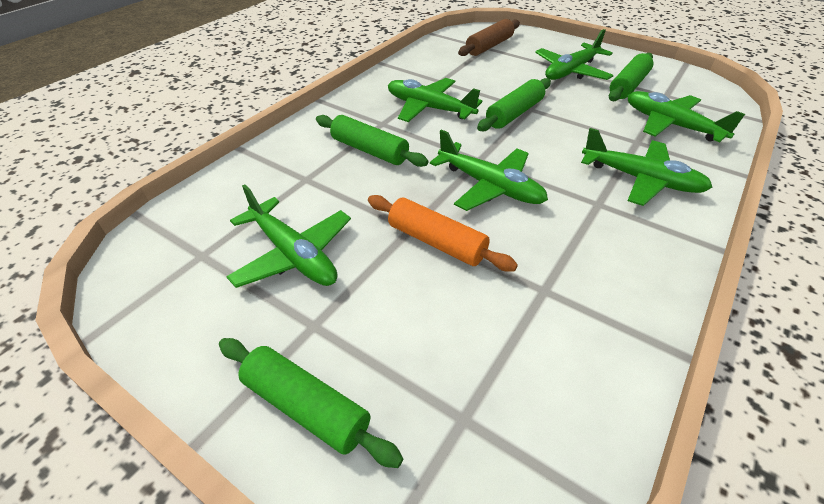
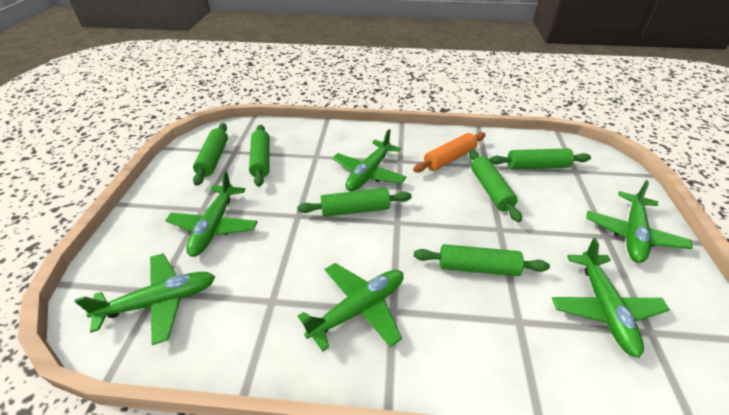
brown rolling pin: 1 -> 0
green rolling pin: 4 -> 6

